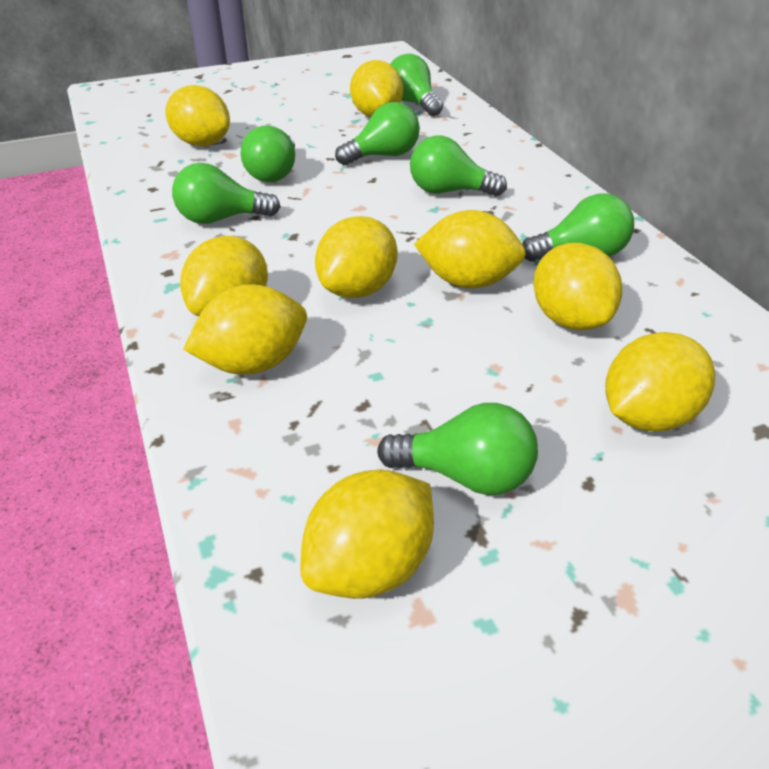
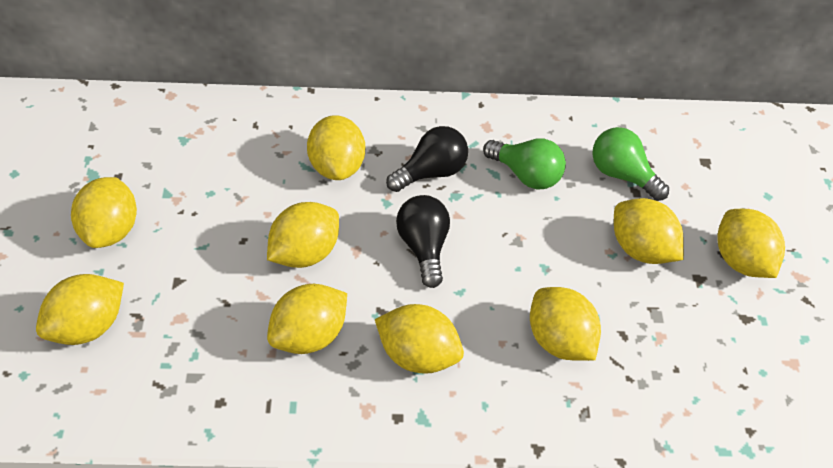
black light bulb: 0 -> 2
green light bulb: 7 -> 2

